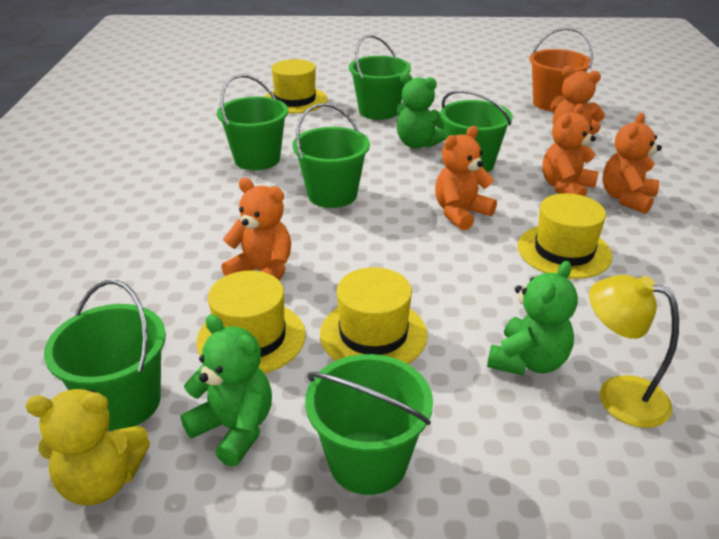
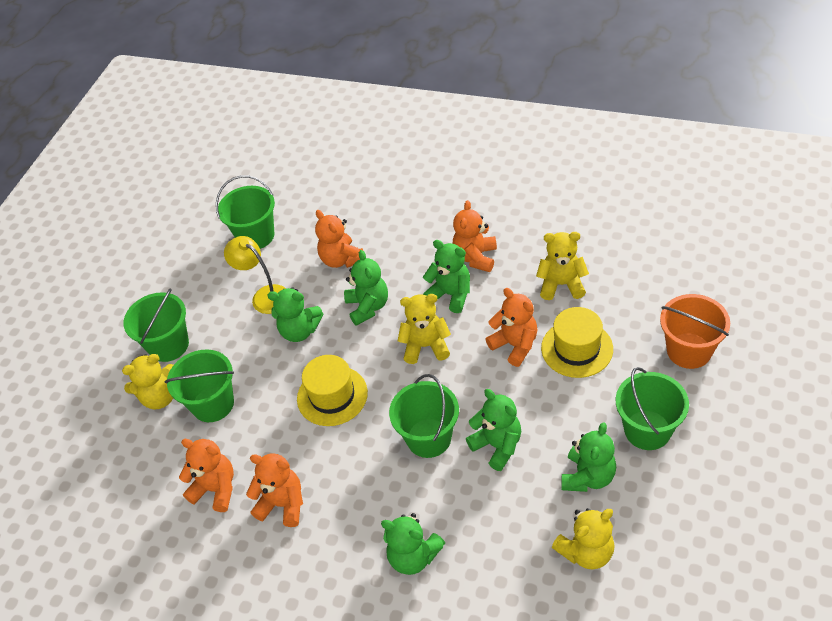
green bucket: 6 -> 5
green teddy bear: 3 -> 6
yellow hat: 4 -> 2
yellow teddy bear: 1 -> 4

